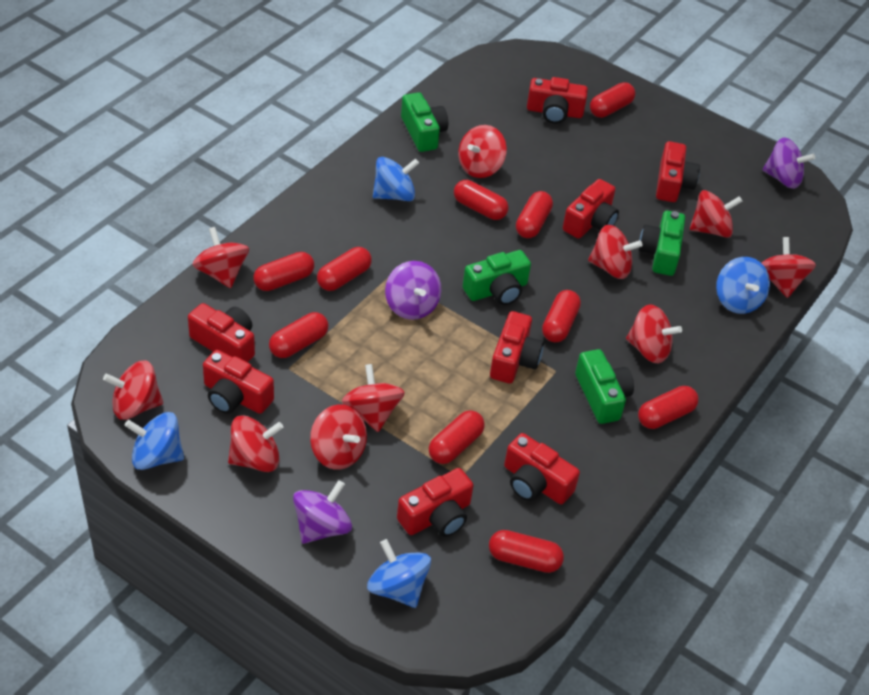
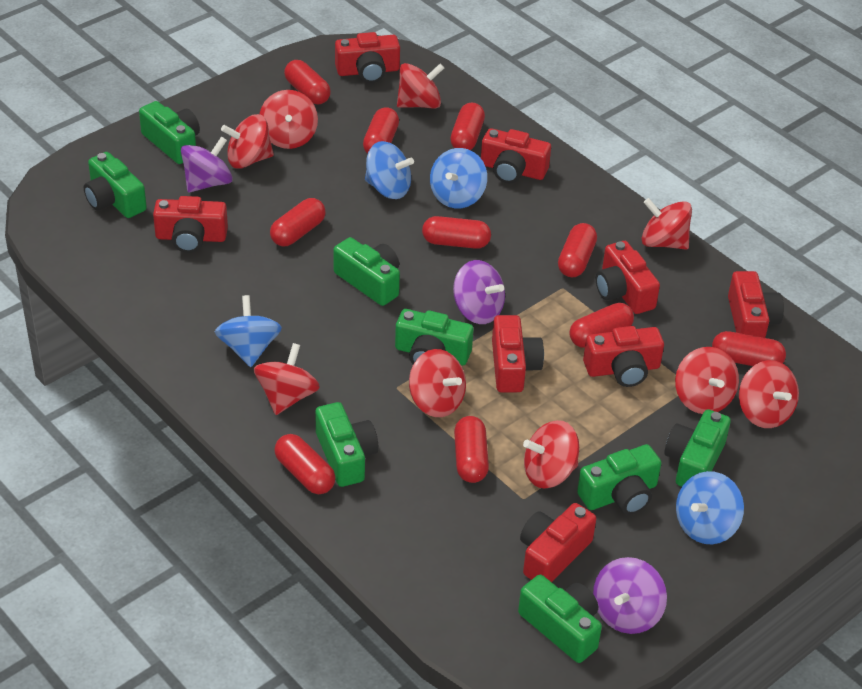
green camera: 4 -> 8
red spinning top: 10 -> 9

